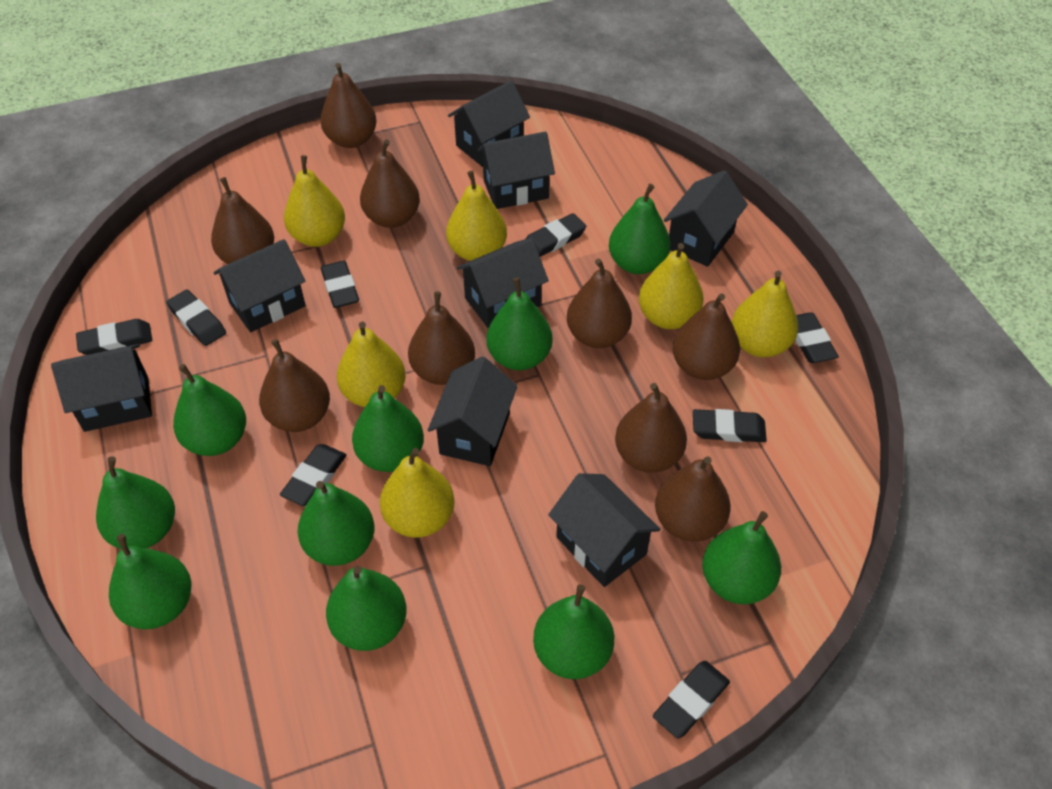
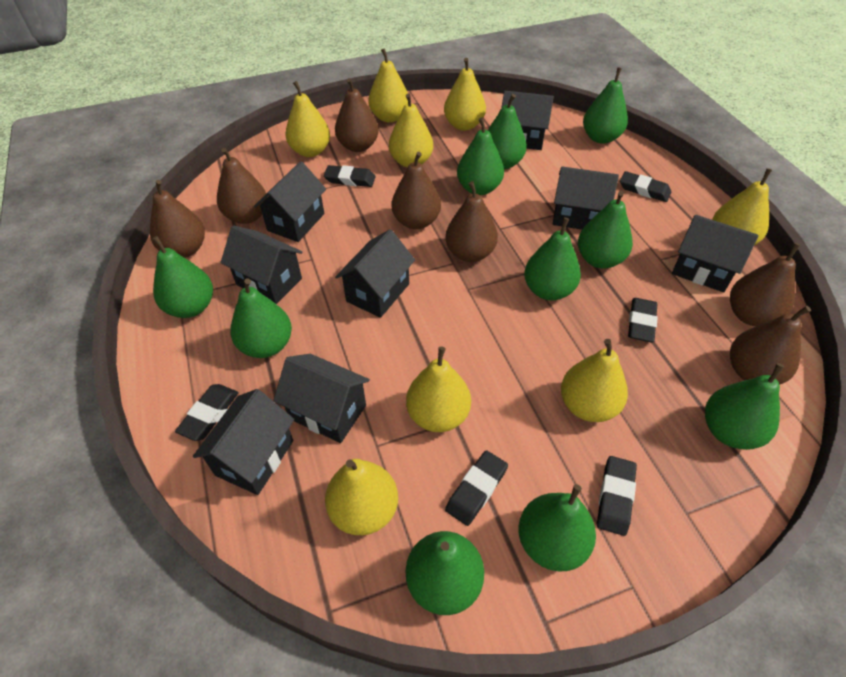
black eraser: 8 -> 6
brown pear: 9 -> 7
yellow pear: 6 -> 8

